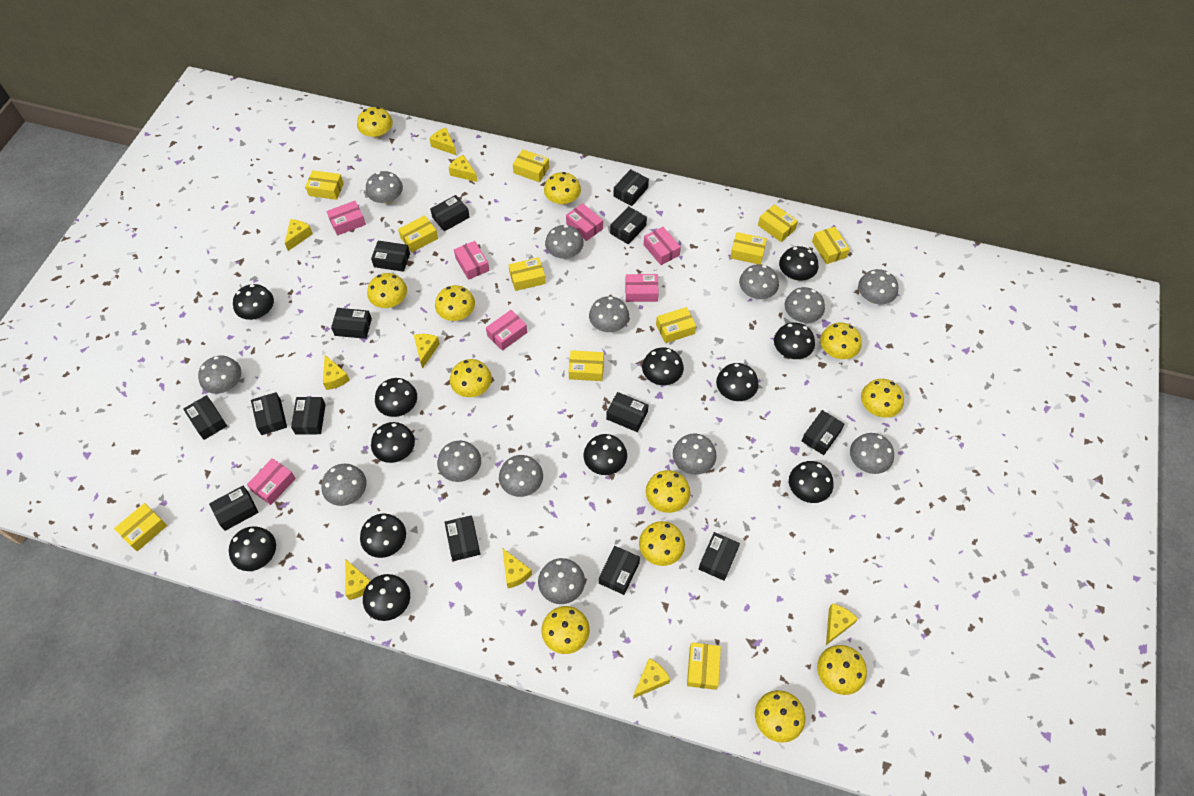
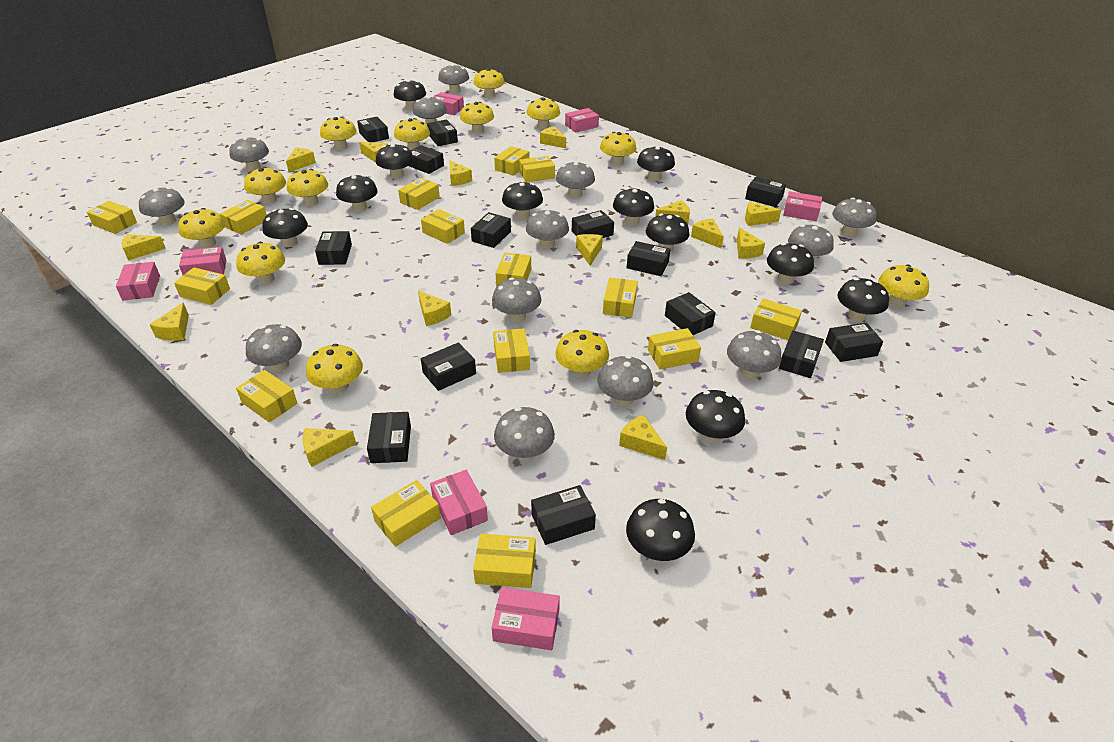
yellow box: 11 -> 15
yellow cheese: 9 -> 14
yellow mushroom: 12 -> 13

